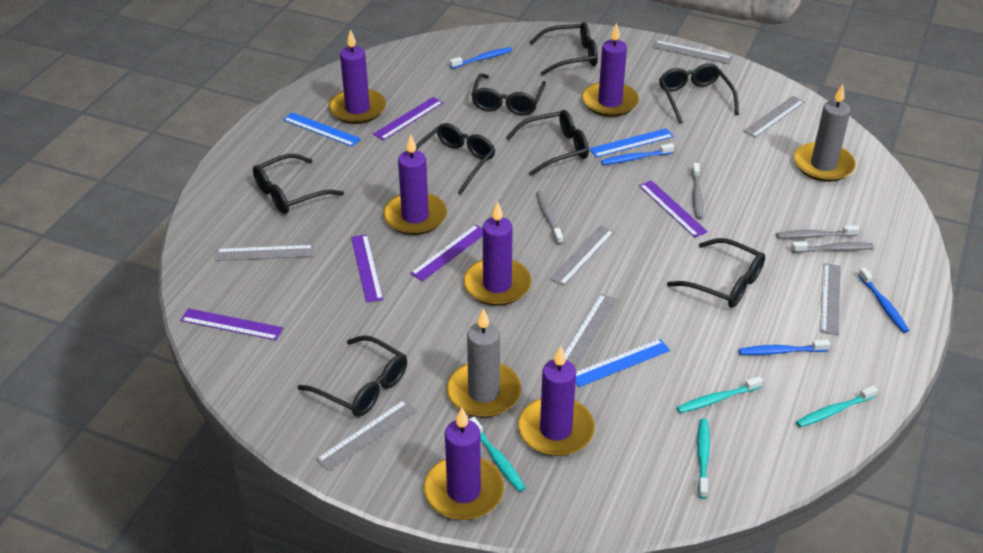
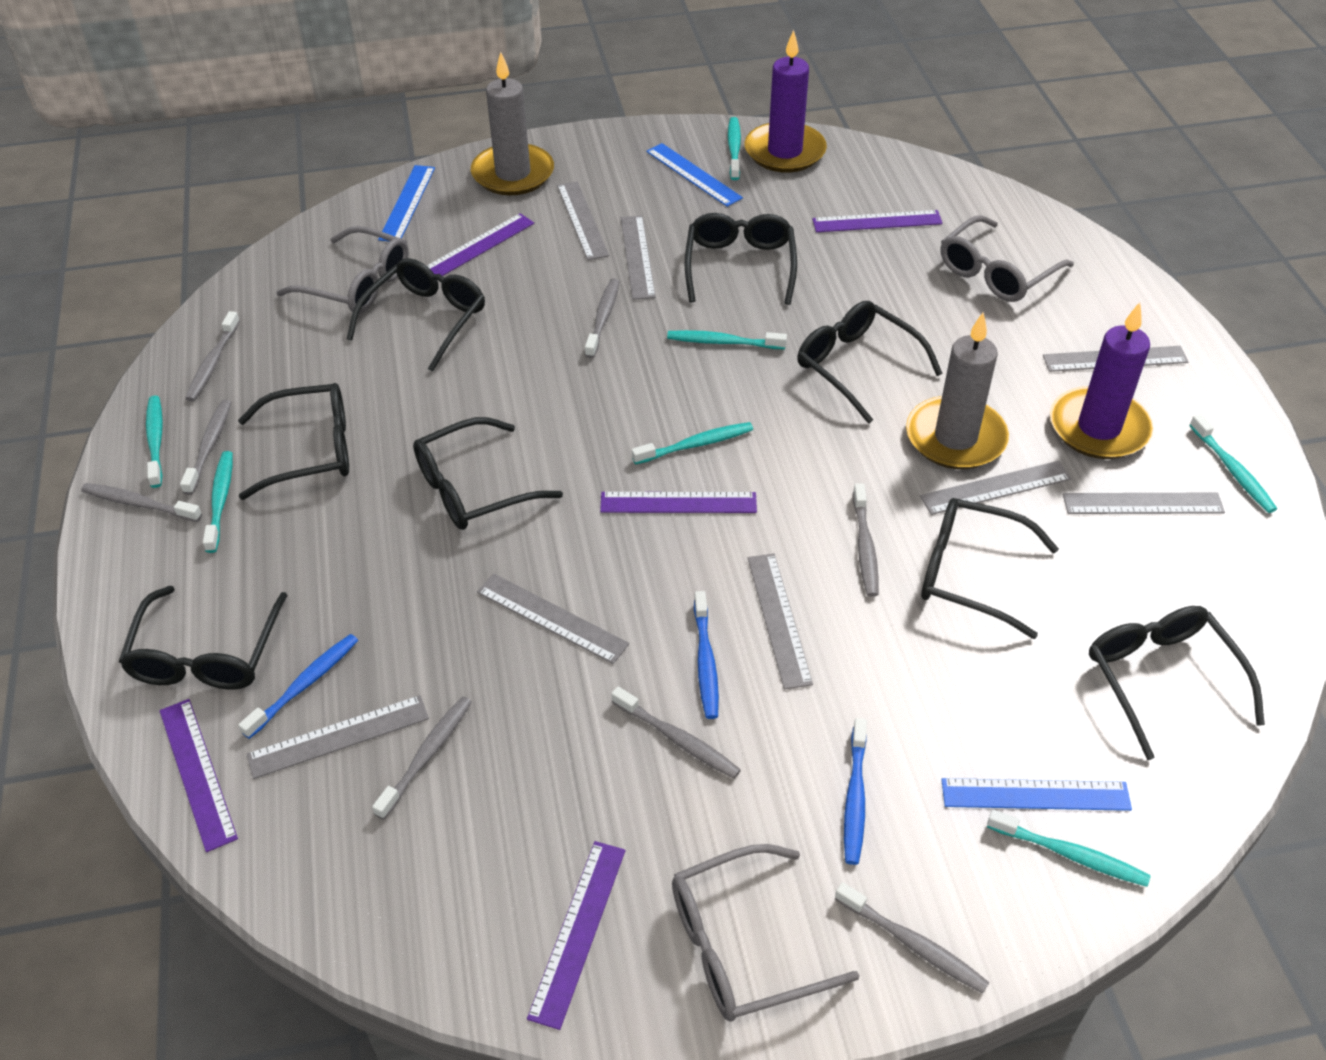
blue toothbrush: 4 -> 3
grey glasses: 0 -> 3
grey ruler: 7 -> 8
grey toothbrush: 4 -> 8
purple candle: 6 -> 2
turquoise toothbrush: 4 -> 7

